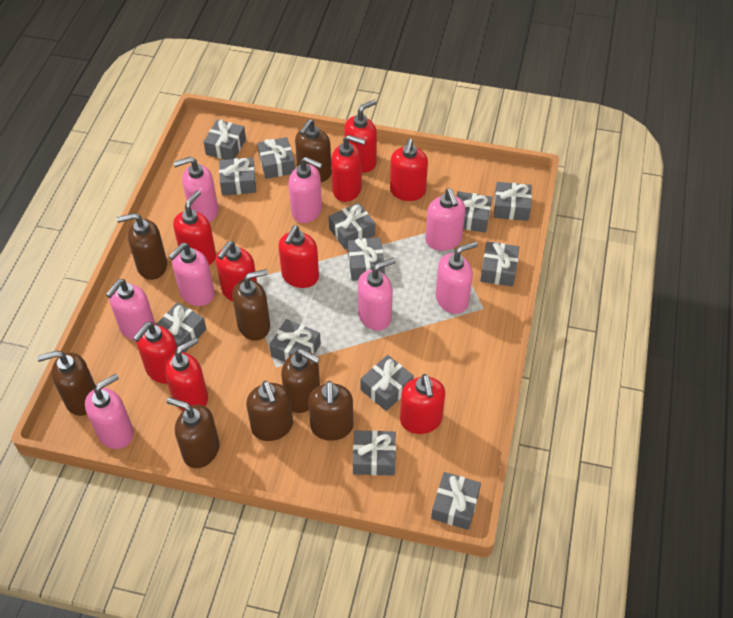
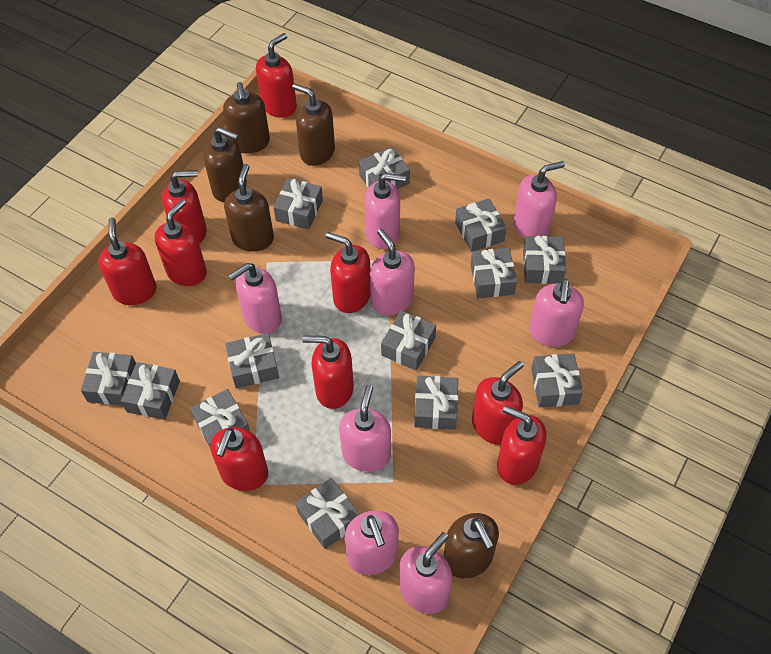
brown soap dispenser: 8 -> 5

